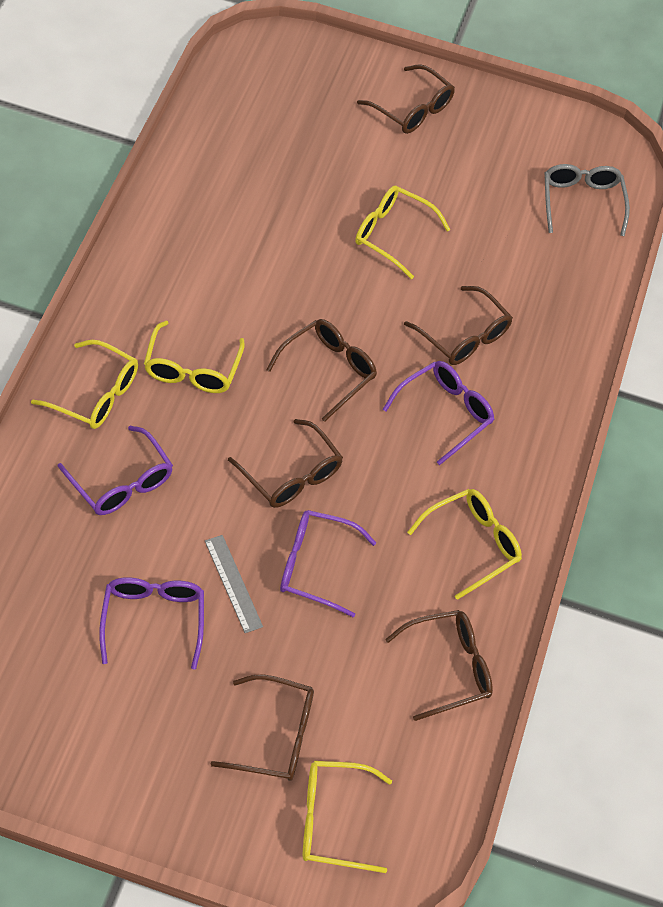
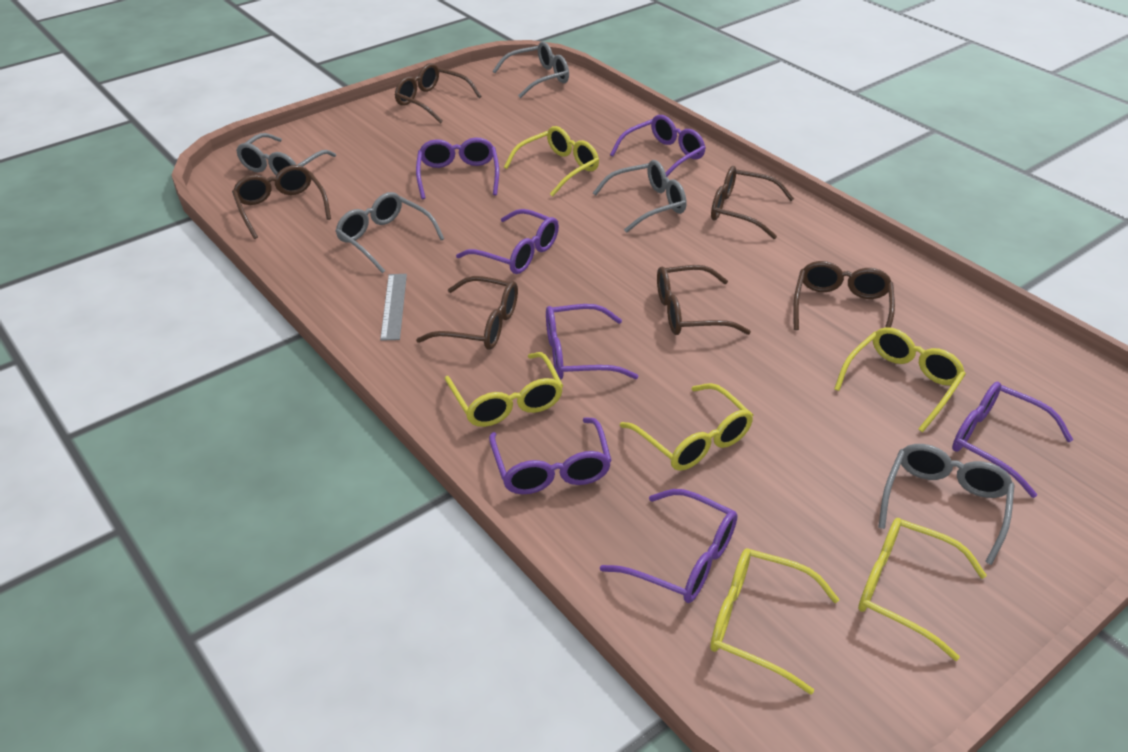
grey glasses: 1 -> 5
purple glasses: 4 -> 7
yellow glasses: 5 -> 6

